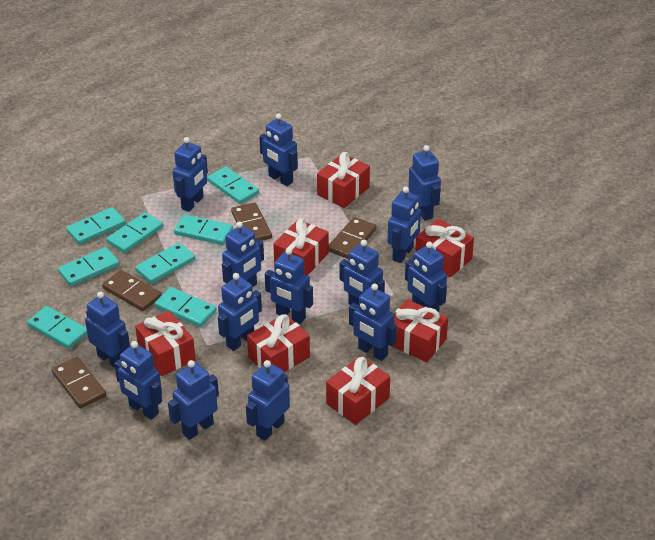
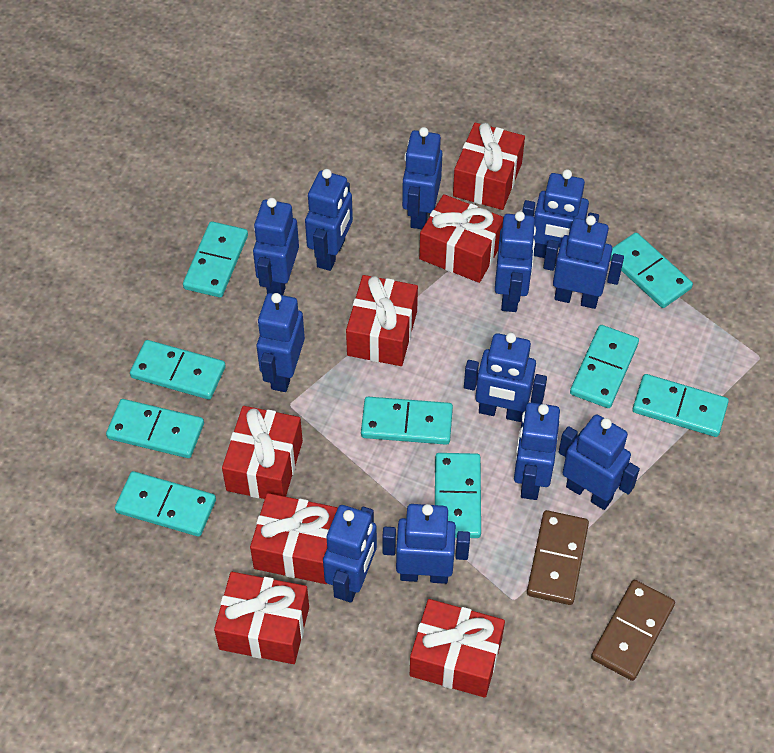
blue robot: 14 -> 12
brown domino: 4 -> 2
turquoise domino: 8 -> 9

